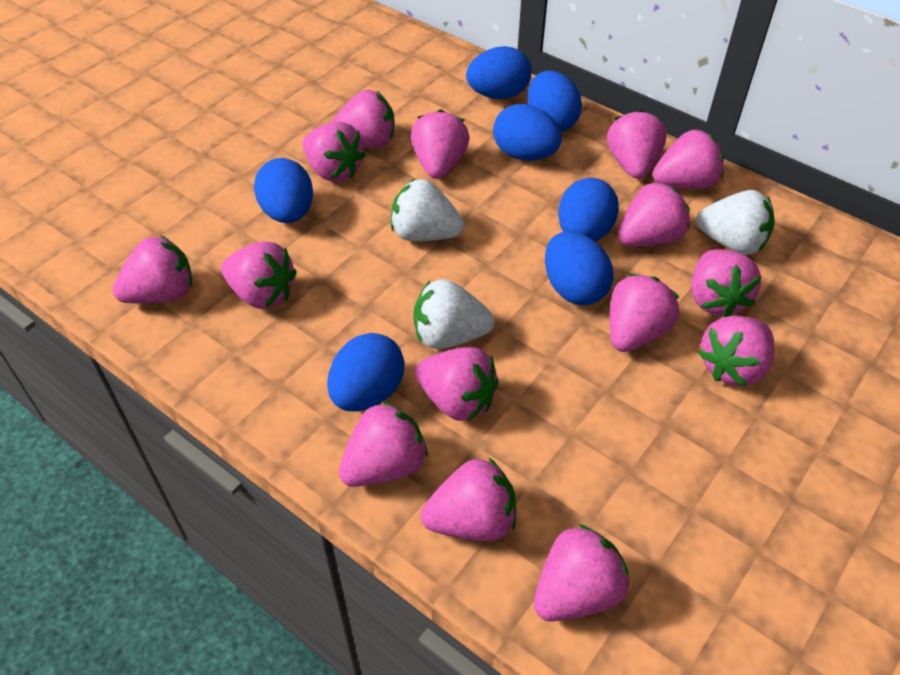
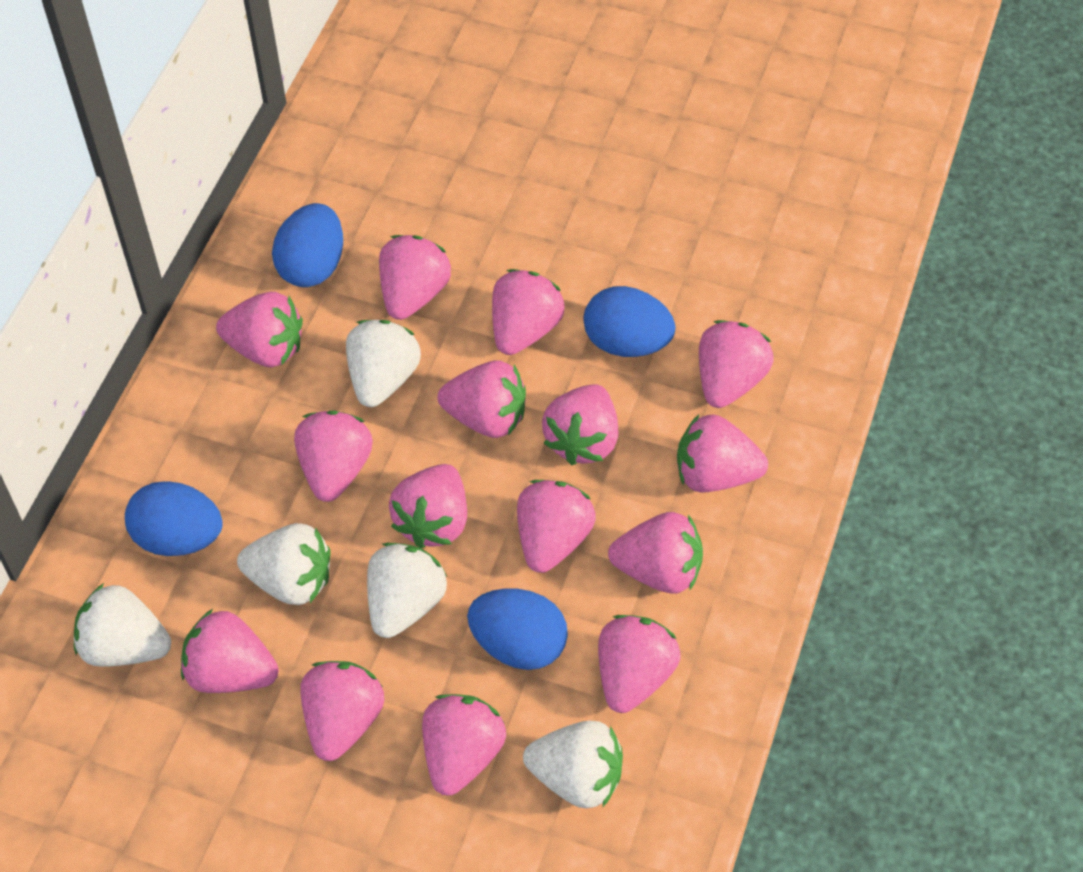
blue egg: 7 -> 4
white strawberry: 3 -> 5

